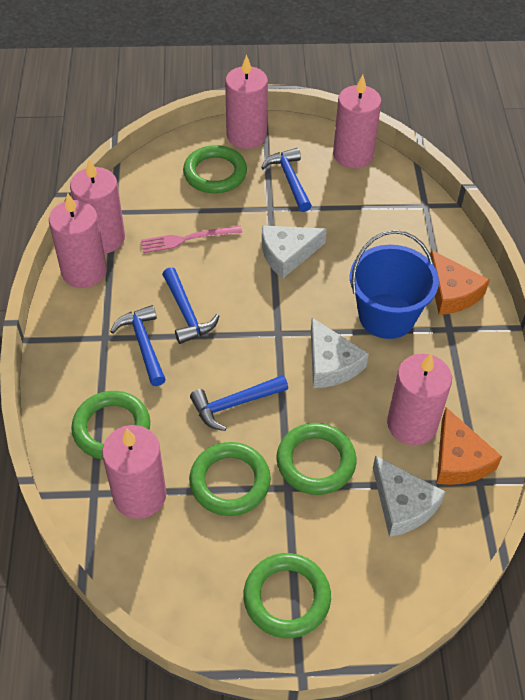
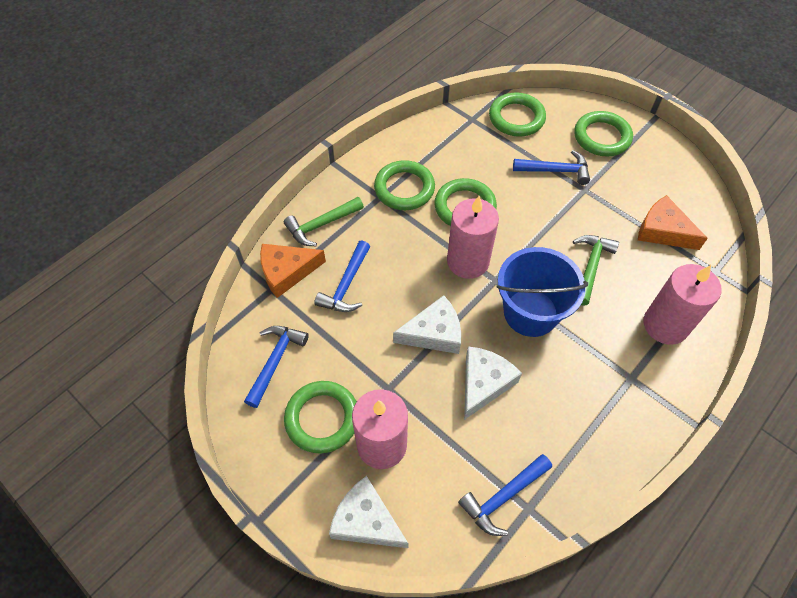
green hammer: 0 -> 2
pink candle: 6 -> 3
pink fork: 1 -> 0

